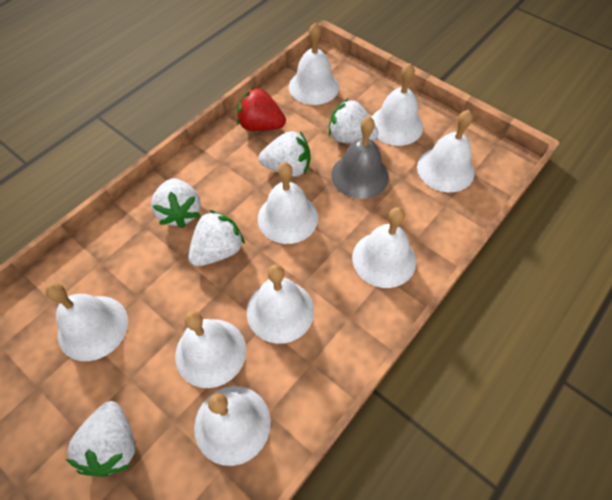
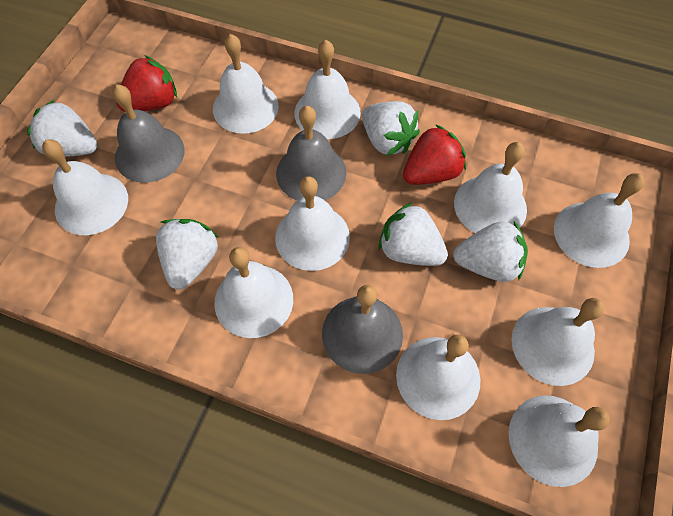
grey bell: 1 -> 3
red strawberry: 1 -> 2
white bell: 9 -> 10

